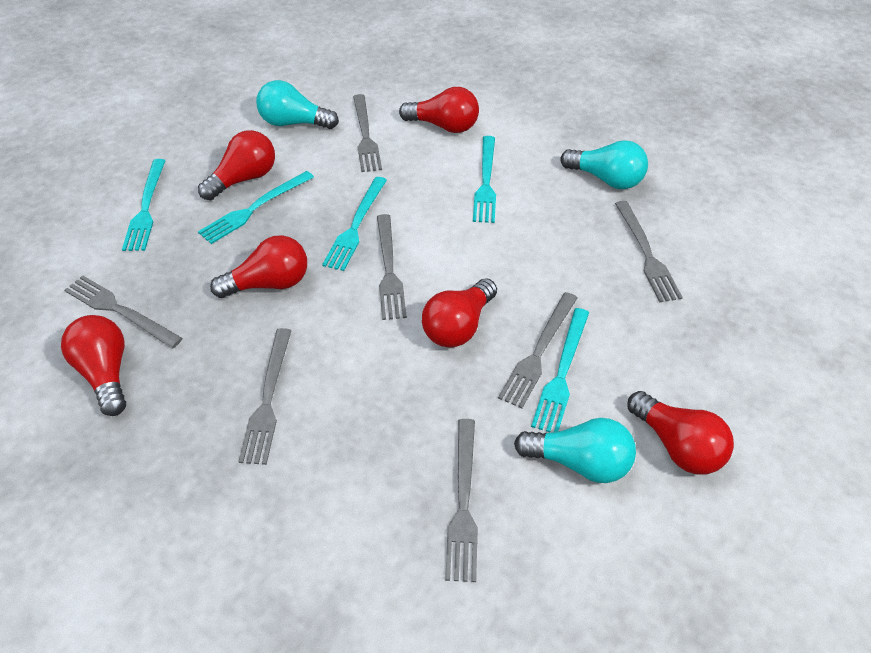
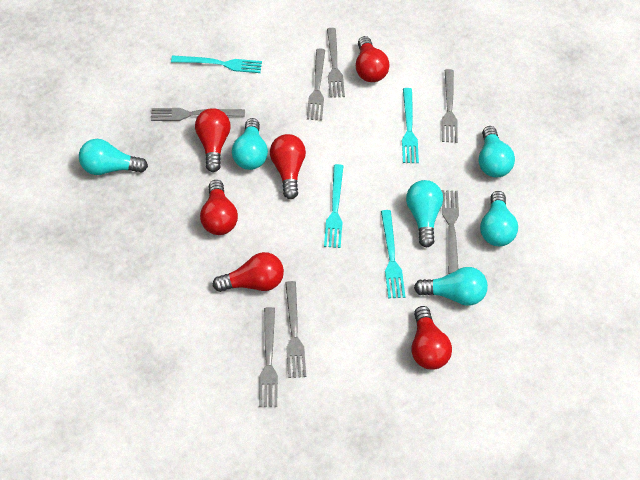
turquoise fork: 5 -> 4
turquoise light bulb: 3 -> 6

